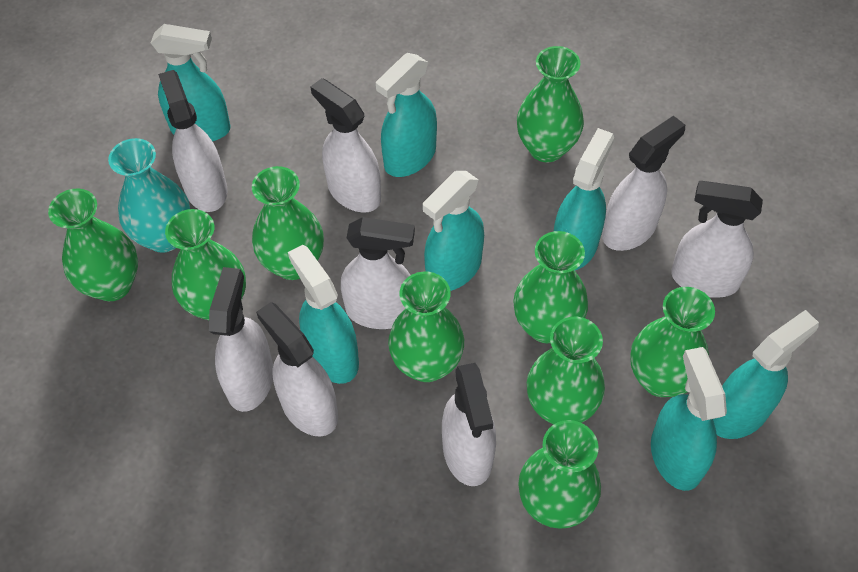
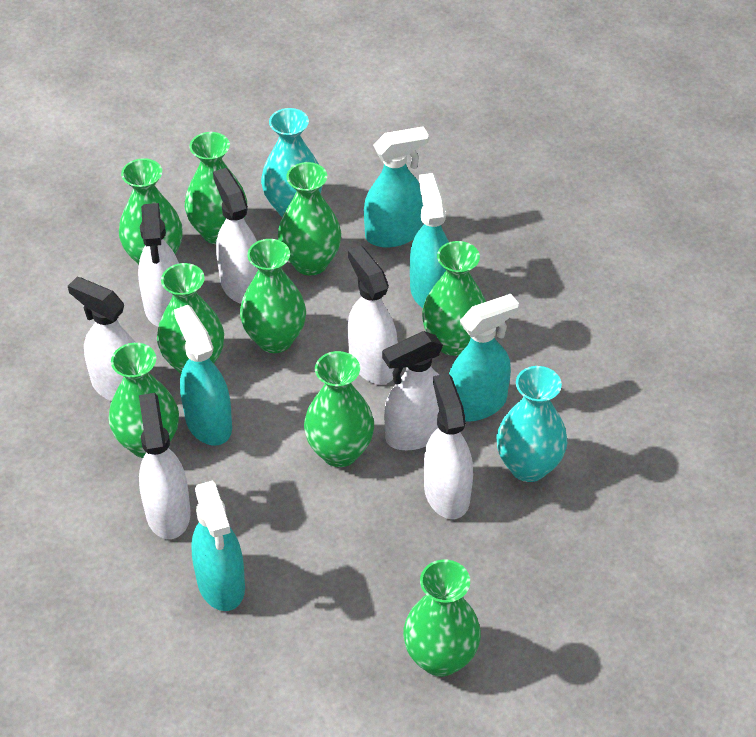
turquoise spray bottle: 7 -> 5
turquoise vase: 1 -> 2
white spray bottle: 8 -> 7

